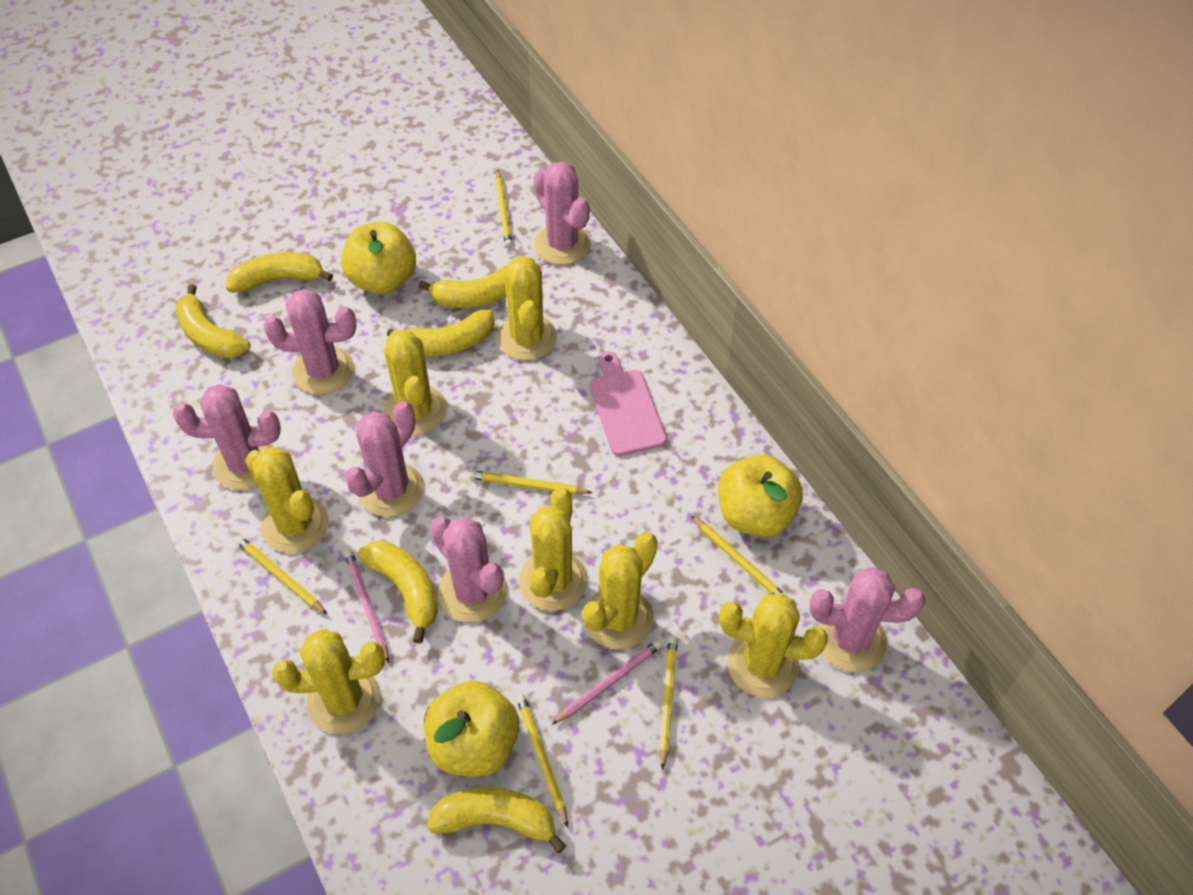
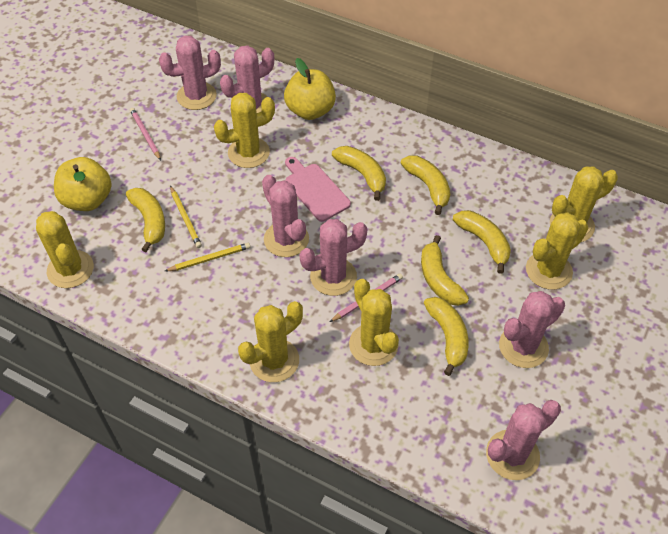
yellow apple: 3 -> 2
yellow cactus: 7 -> 6
yellow pencil: 6 -> 2

